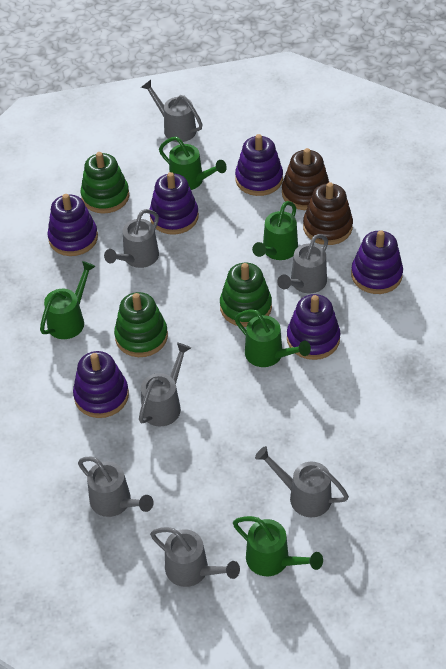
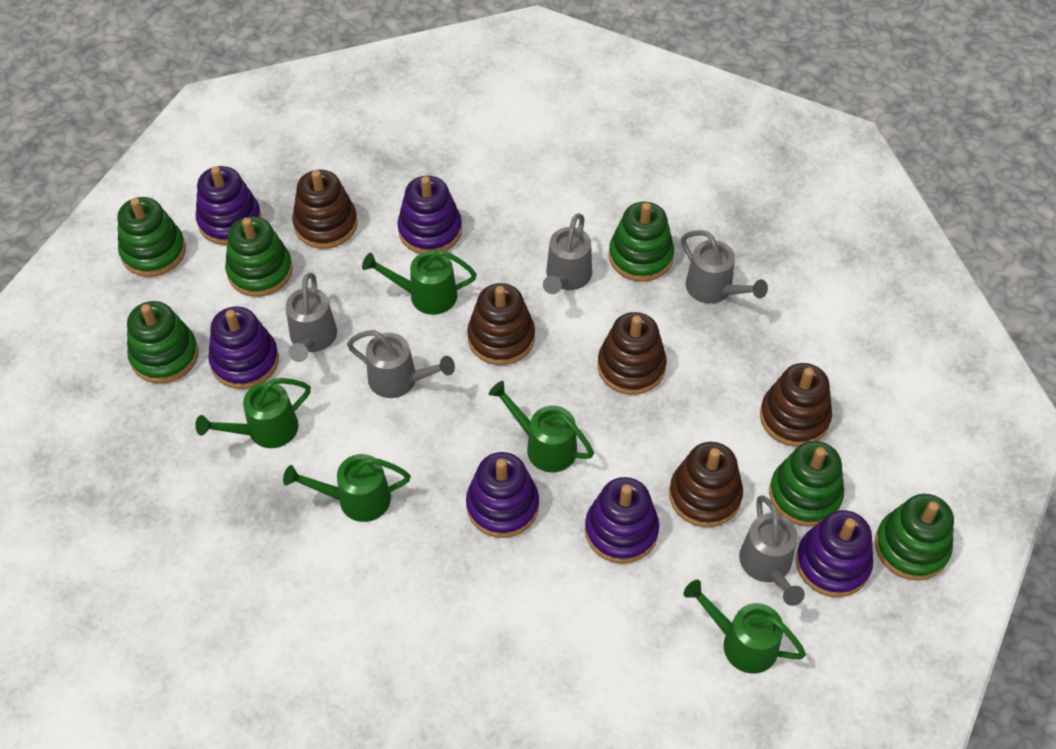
brown stacking toy: 2 -> 5
green stacking toy: 3 -> 6
grey watering can: 7 -> 5

